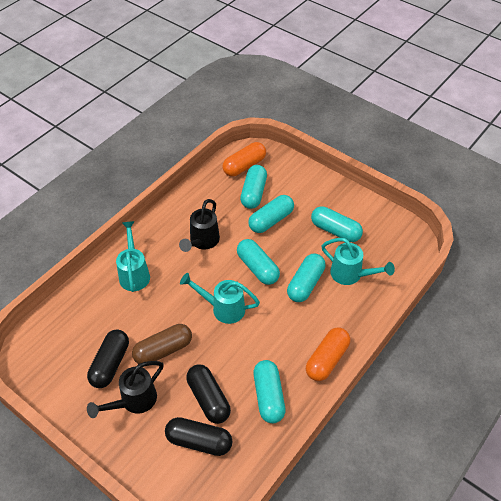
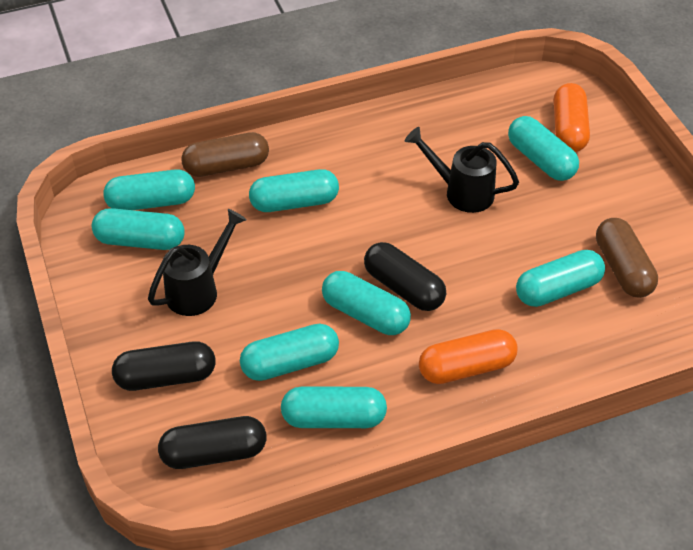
brown capsule: 1 -> 2
turquoise capsule: 6 -> 8
turquoise watering can: 3 -> 0

